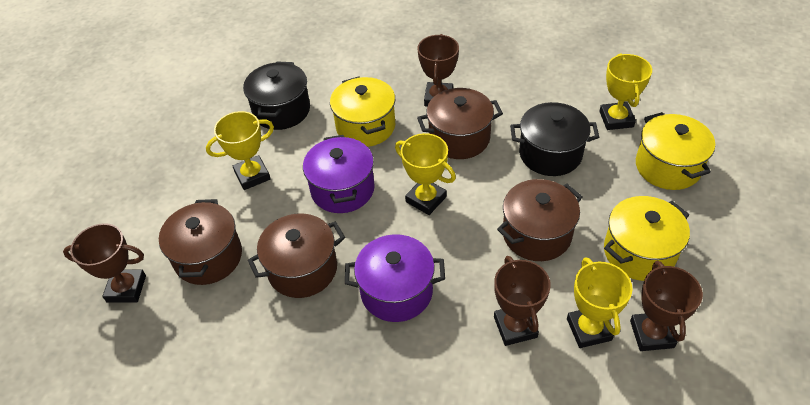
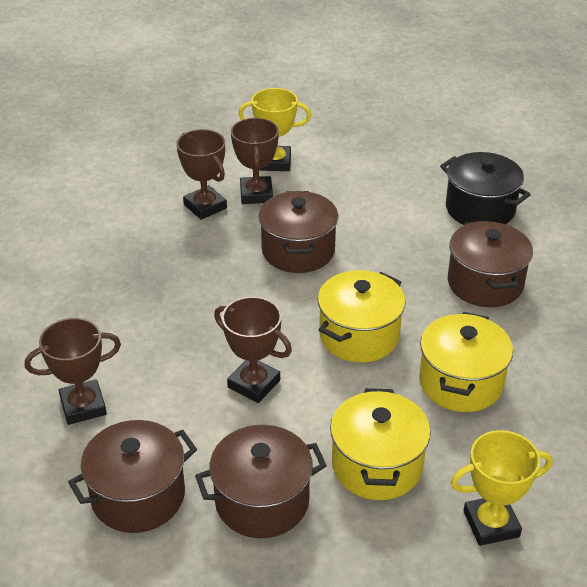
black pot: 2 -> 1
purple pot: 2 -> 0
yellow trophy: 4 -> 2

